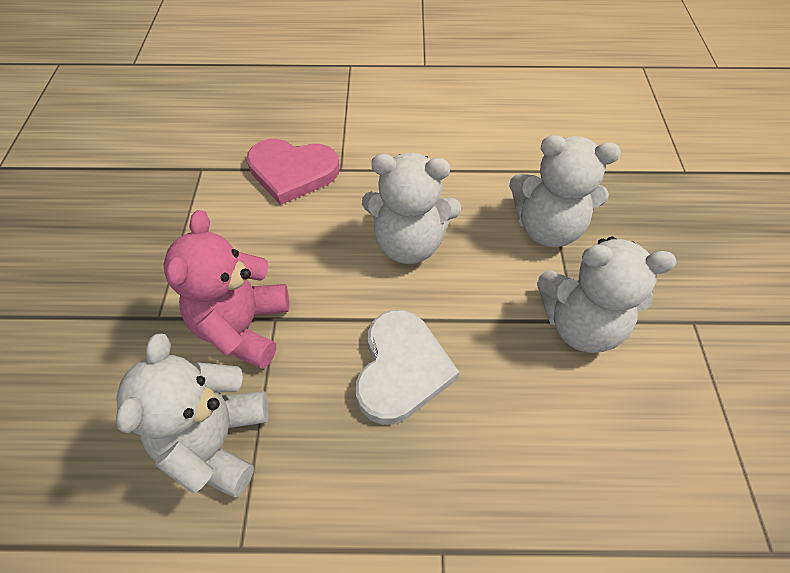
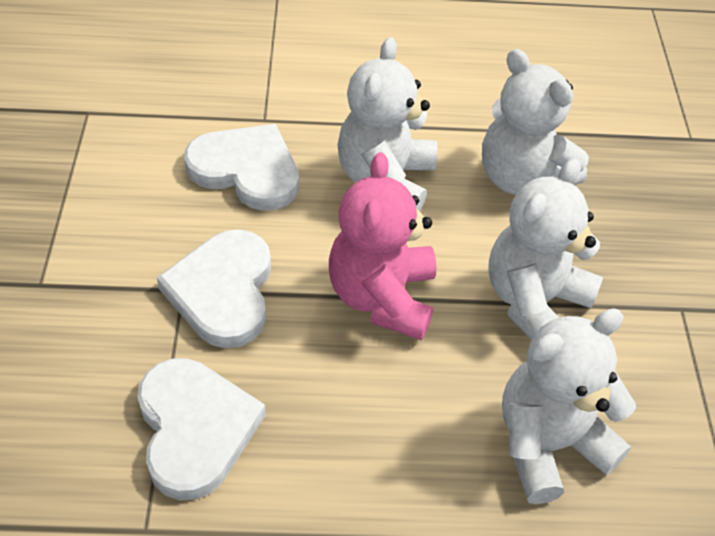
pink heart: 1 -> 0
white heart: 1 -> 3

